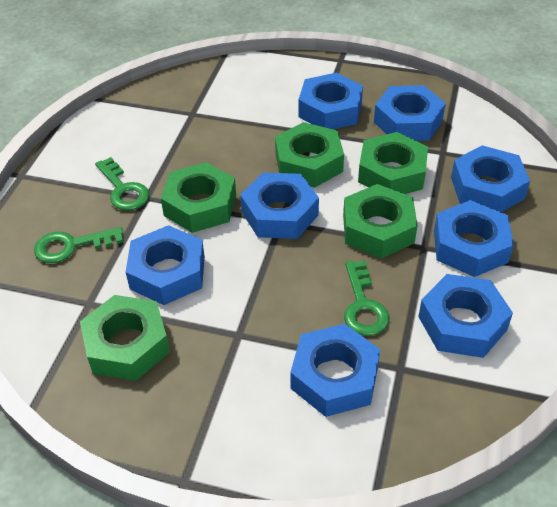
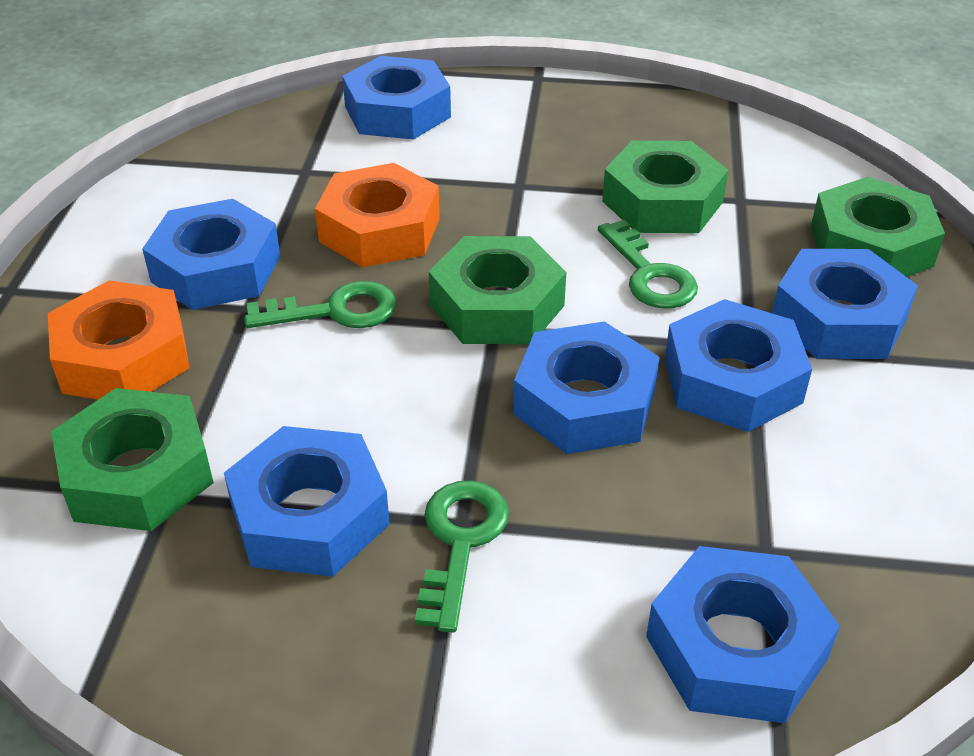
blue nut: 8 -> 7
green nut: 5 -> 4
orange nut: 0 -> 2

